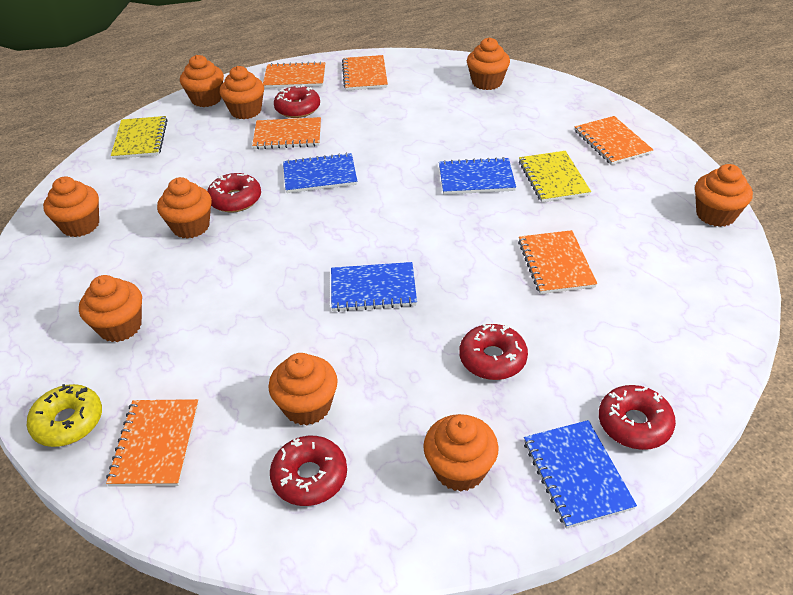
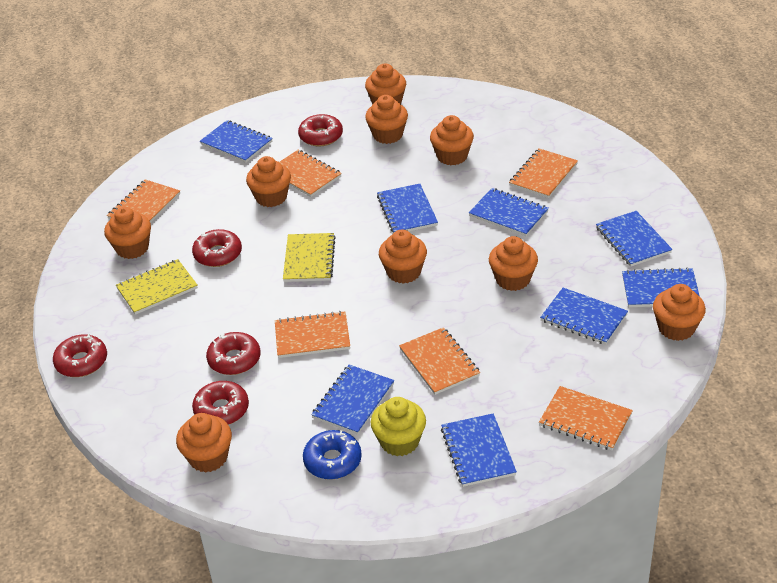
blue donut: 0 -> 1
blue notebook: 4 -> 8
yellow cupcake: 0 -> 1
yellow donut: 1 -> 0

